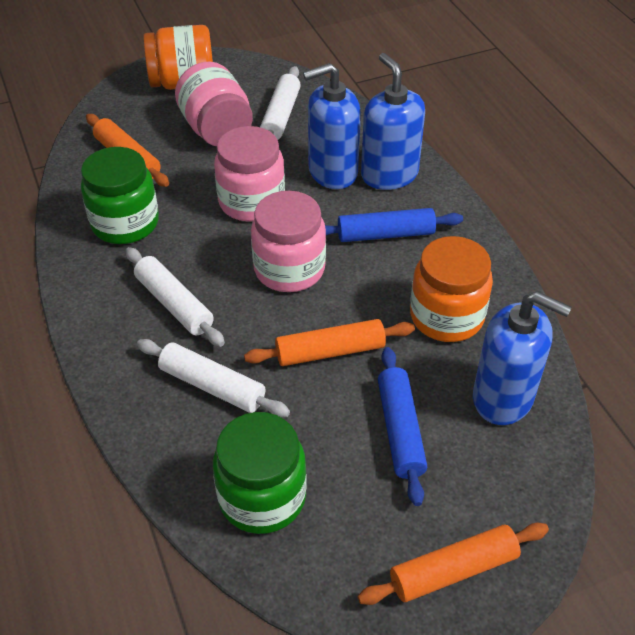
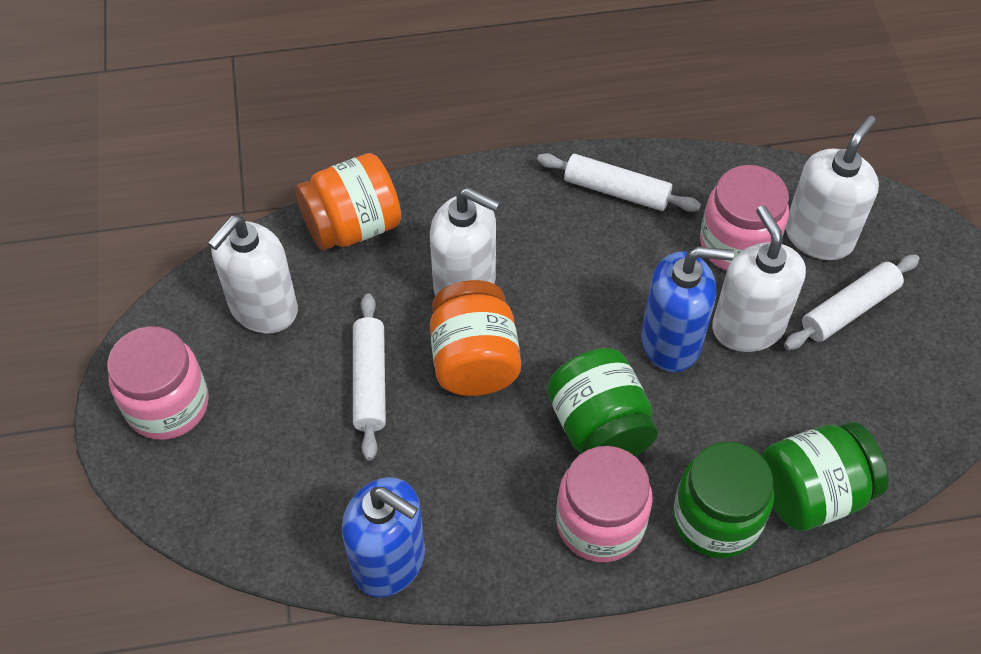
blue rolling pin: 2 -> 0
blue soap dispenser: 3 -> 2
green jar: 2 -> 3
orange rolling pin: 3 -> 0
white soap dispenser: 0 -> 4

